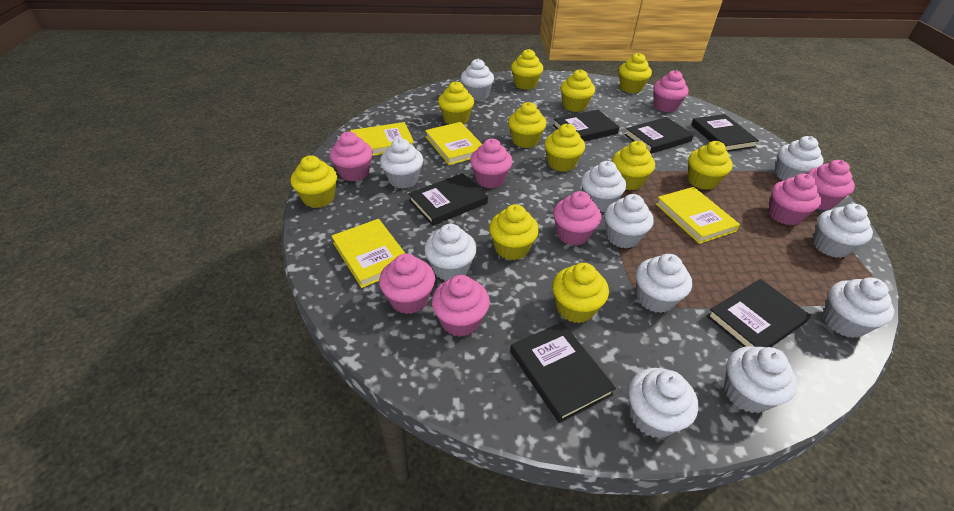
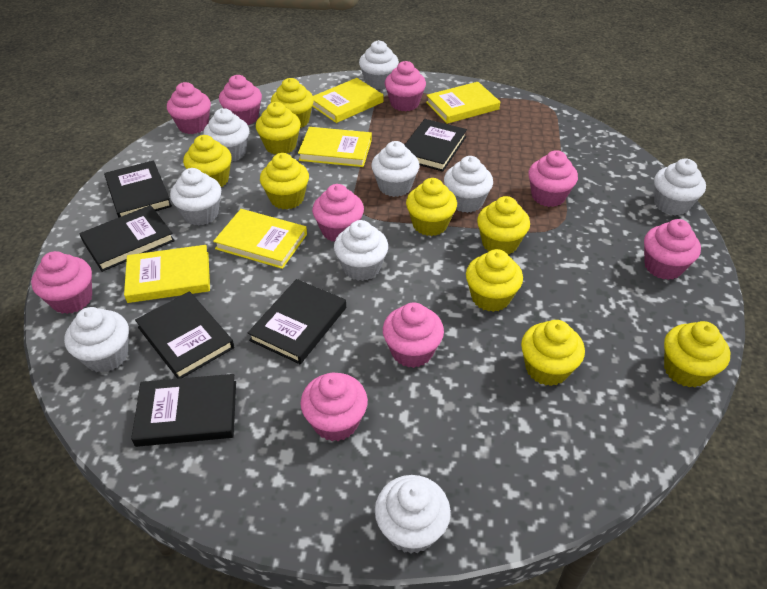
pink cupcake: 8 -> 9
white cupcake: 11 -> 9
yellow book: 4 -> 5
yellow cupcake: 11 -> 9

